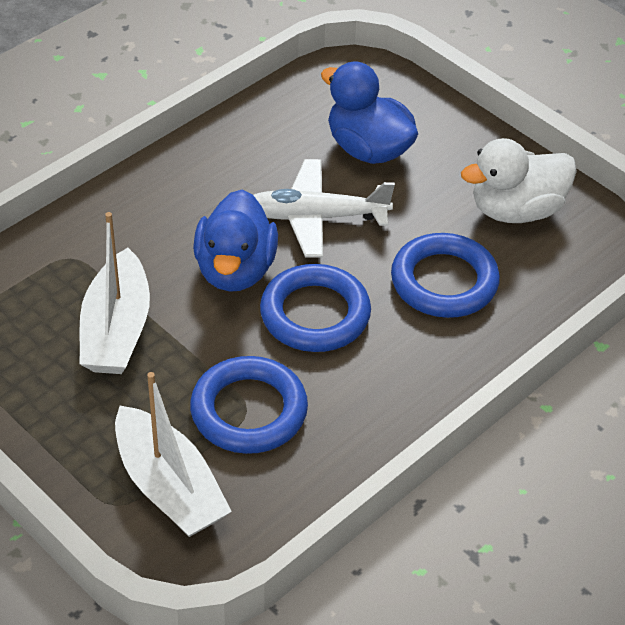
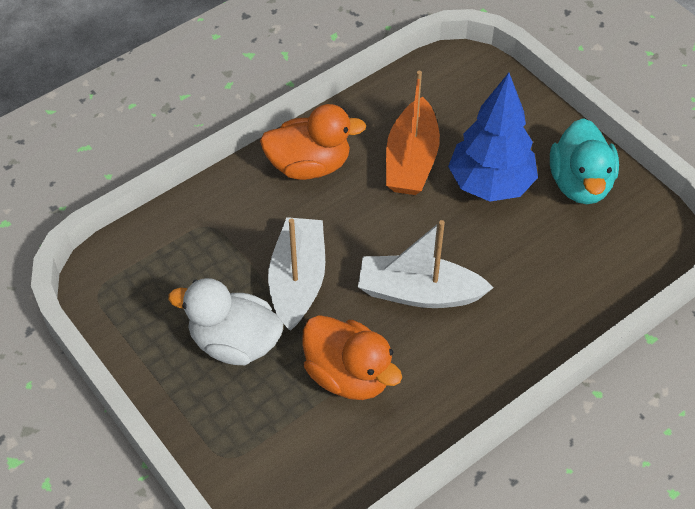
blue duck: 2 -> 0
blue ring: 3 -> 0
blue tree: 0 -> 1
orange boat: 0 -> 1
orange duck: 0 -> 2
turquoise duck: 0 -> 1
white plane: 1 -> 0

